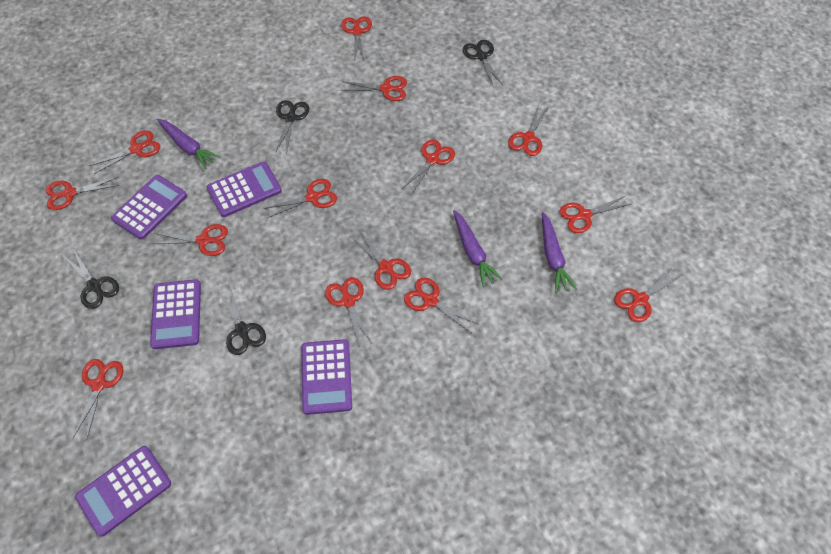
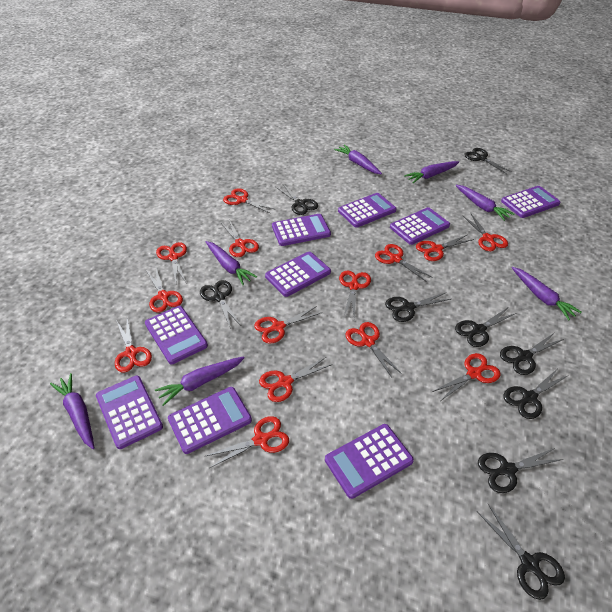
black scissors: 4 -> 9
purple calculator: 5 -> 9
purple carrot: 3 -> 7

